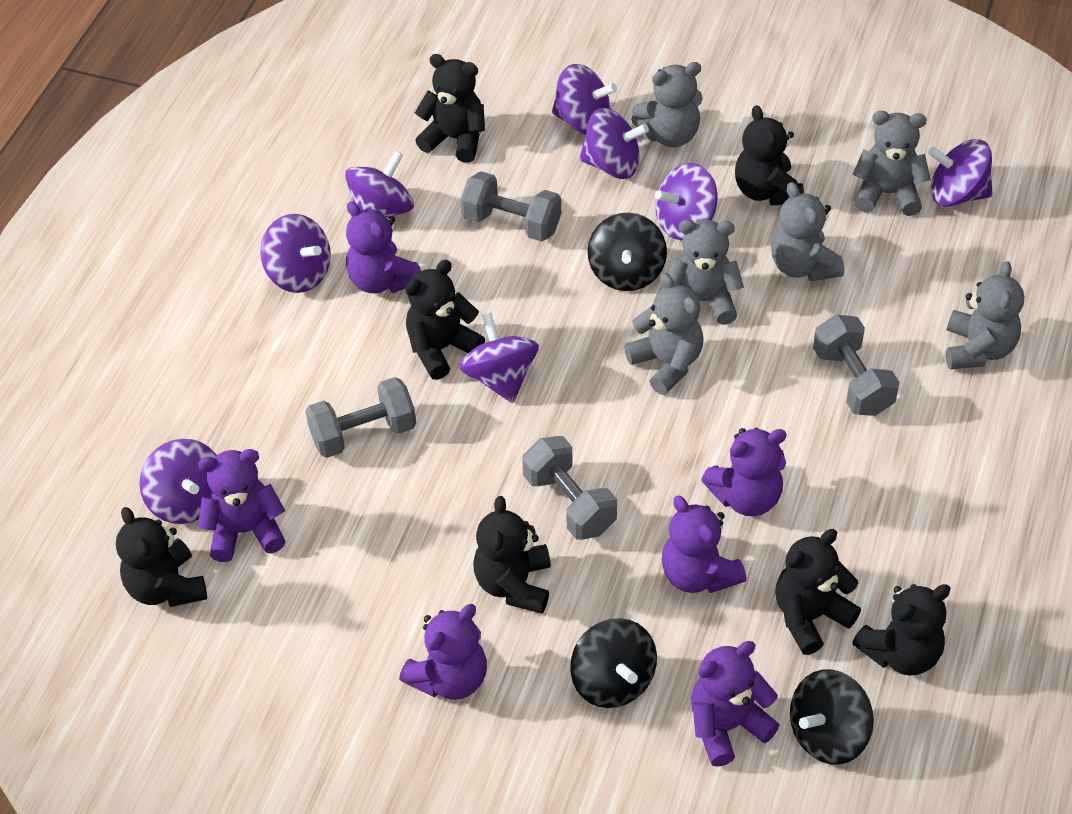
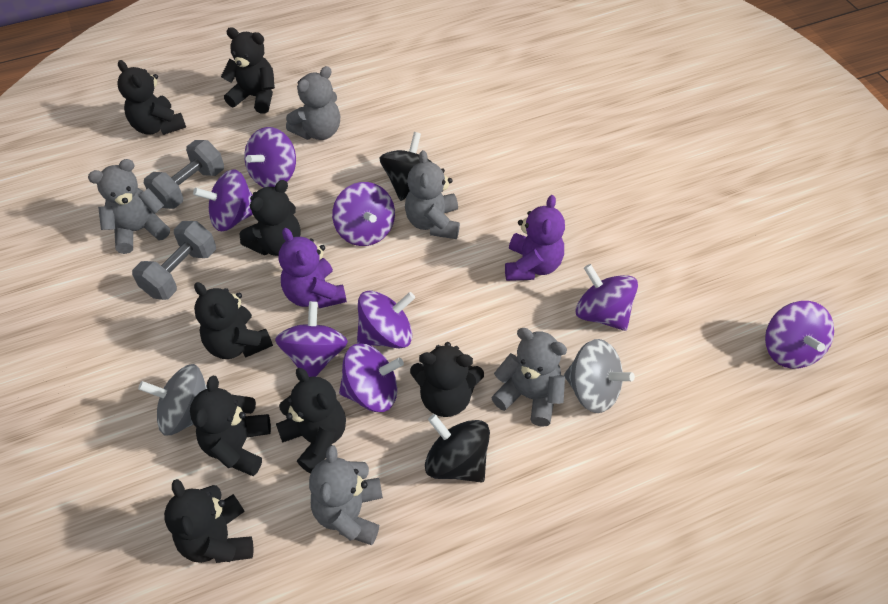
black spinning top: 3 -> 2
black teddy bear: 7 -> 8
grey dumbbell: 4 -> 2
grey spinning top: 0 -> 2
grey teddy bear: 6 -> 5
purple teddy bear: 6 -> 2

